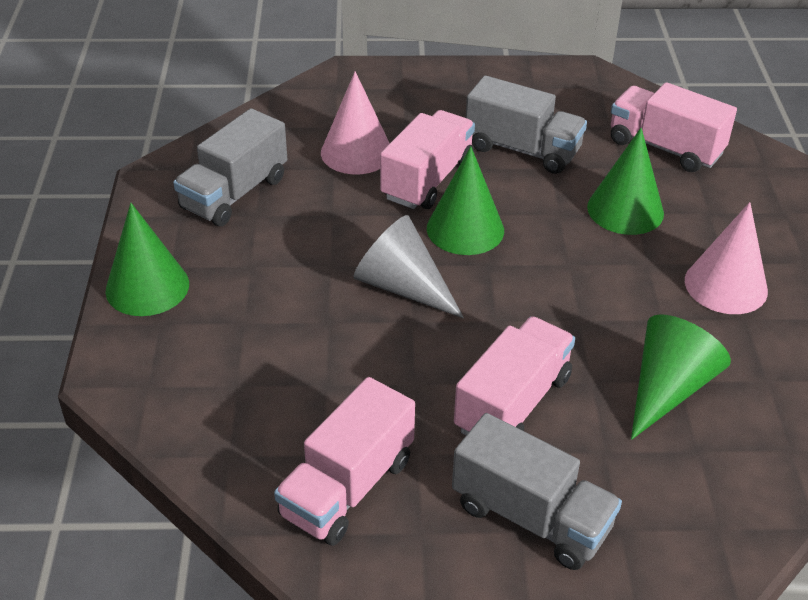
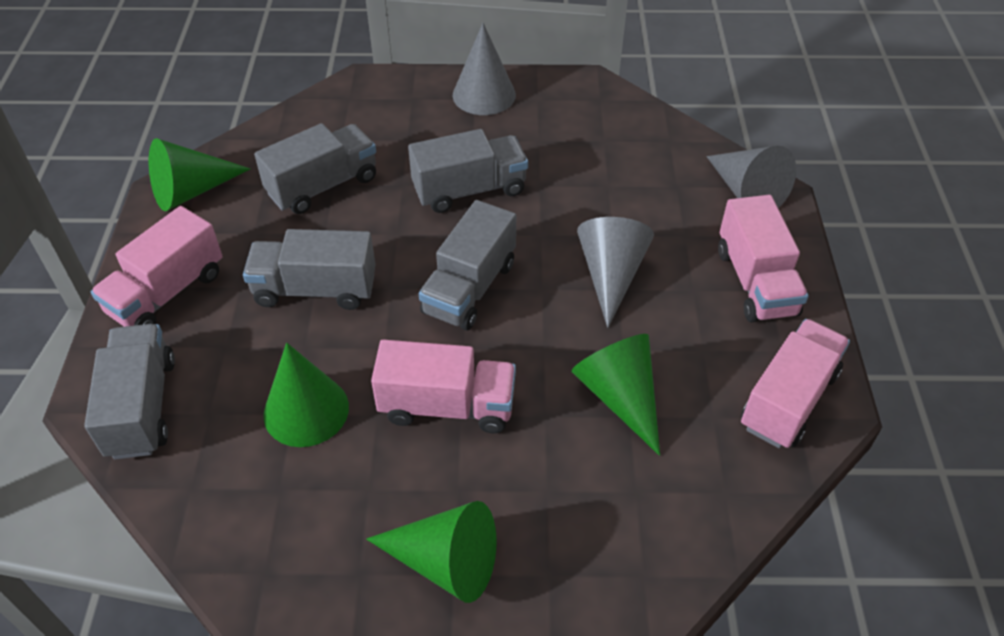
grey cone: 1 -> 3
grey truck: 3 -> 5
pink cone: 2 -> 0

